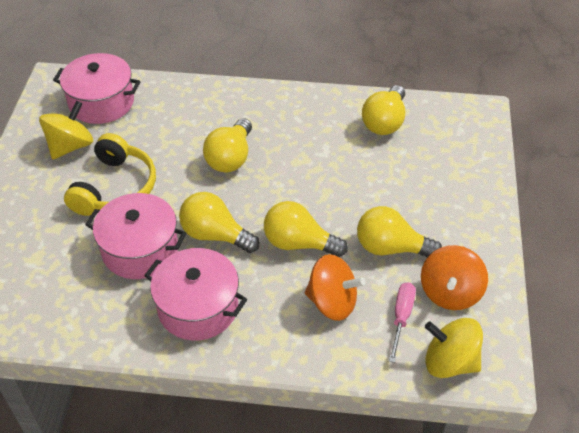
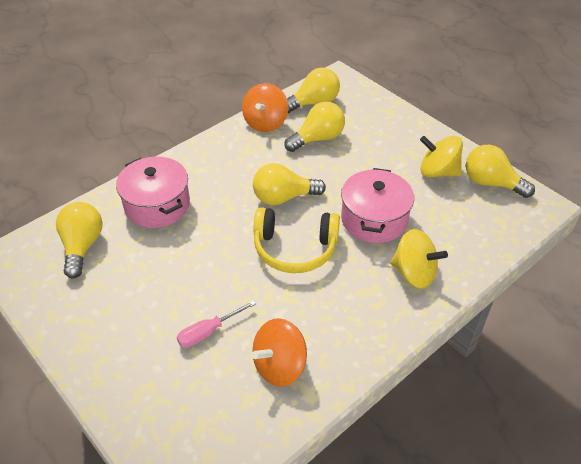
pink pot: 3 -> 2

